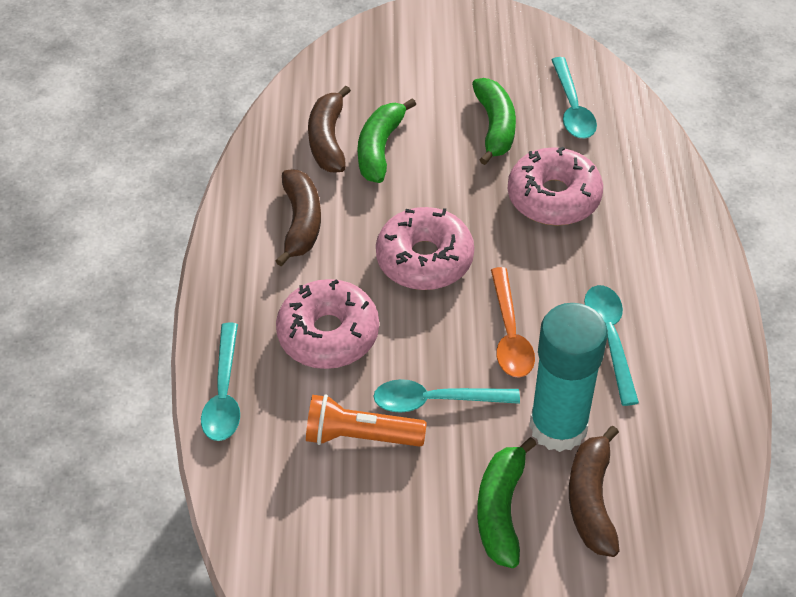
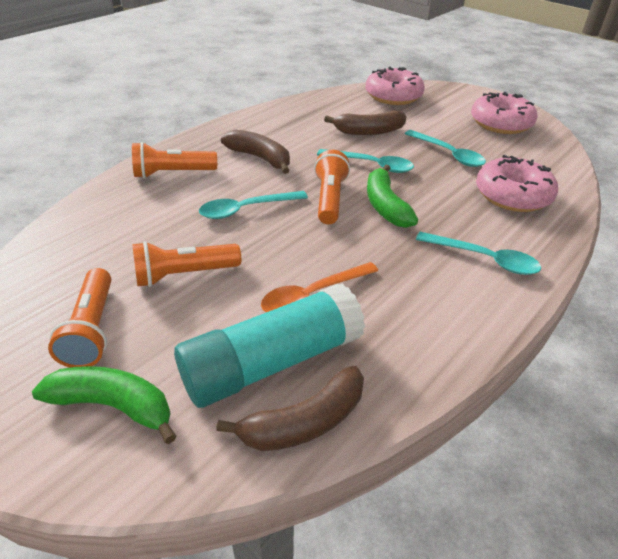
green banana: 3 -> 2
orange flashlight: 1 -> 4

